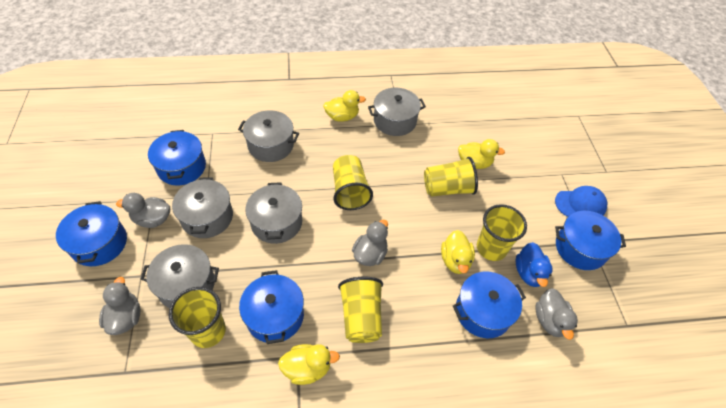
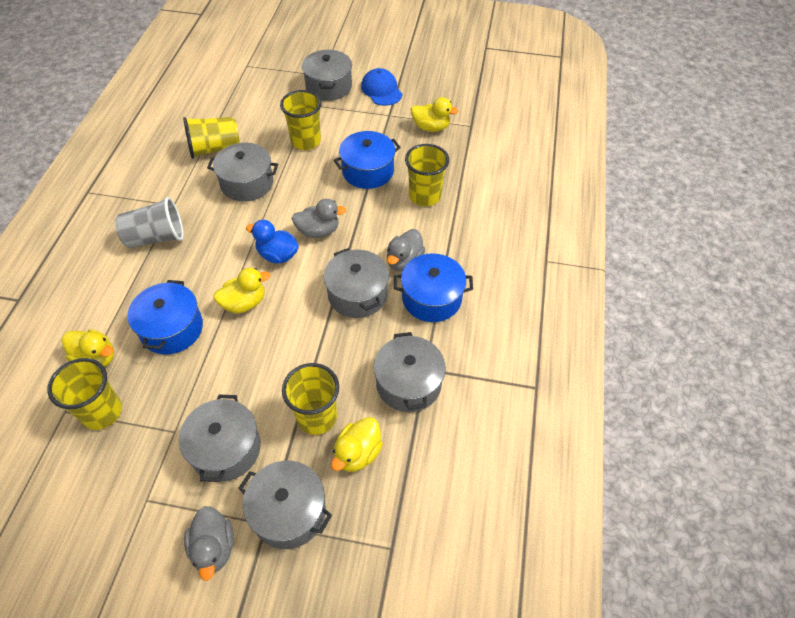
blue pot: 5 -> 3
grey cup: 0 -> 1
grey duck: 4 -> 3
grey pot: 5 -> 6

